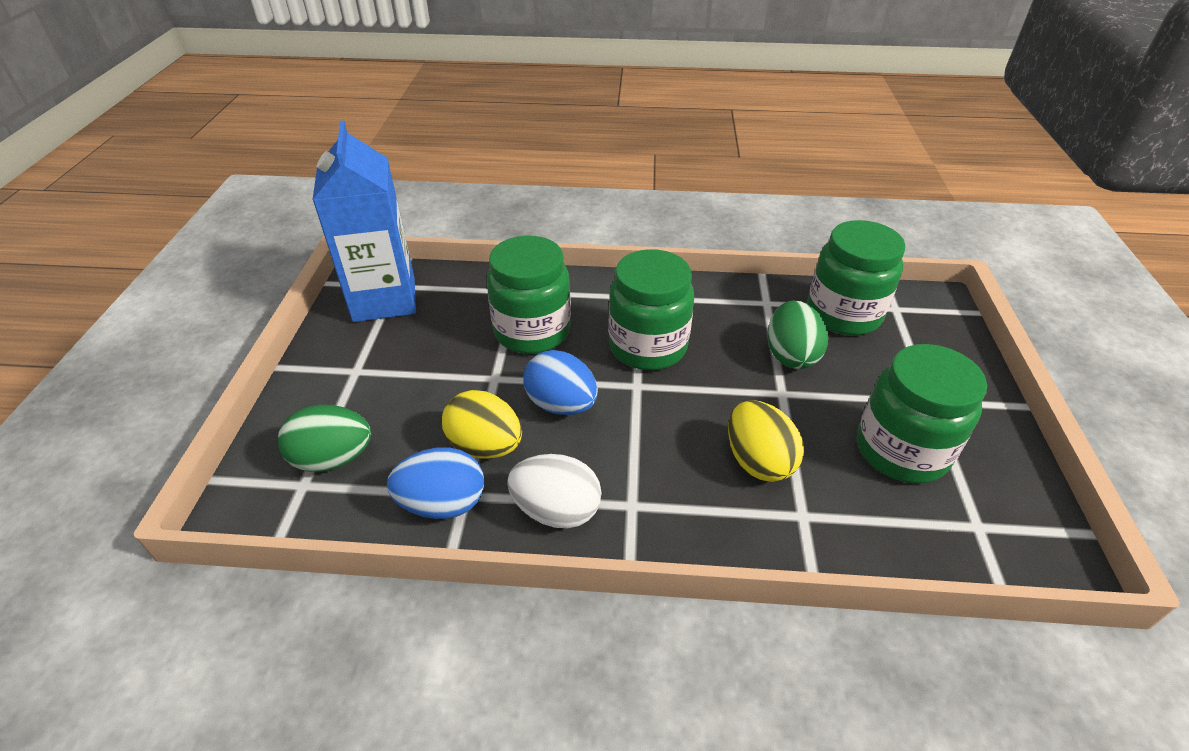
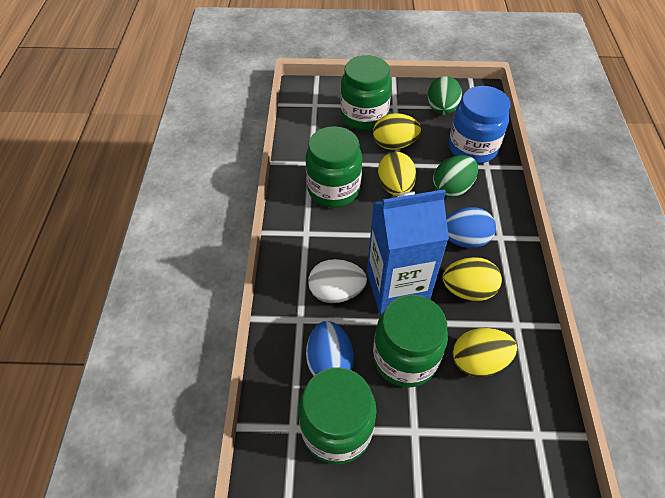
blue jar: 0 -> 1
yellow egg: 2 -> 4

